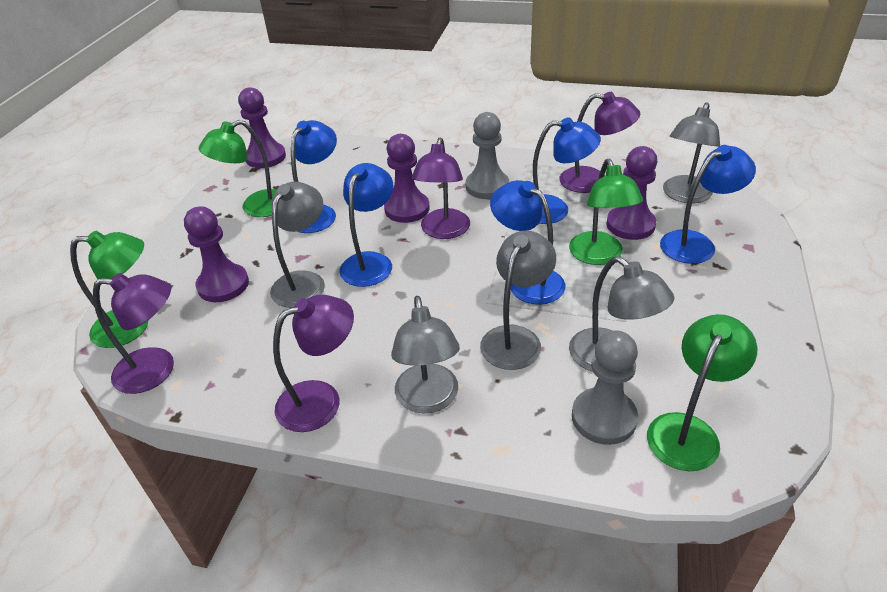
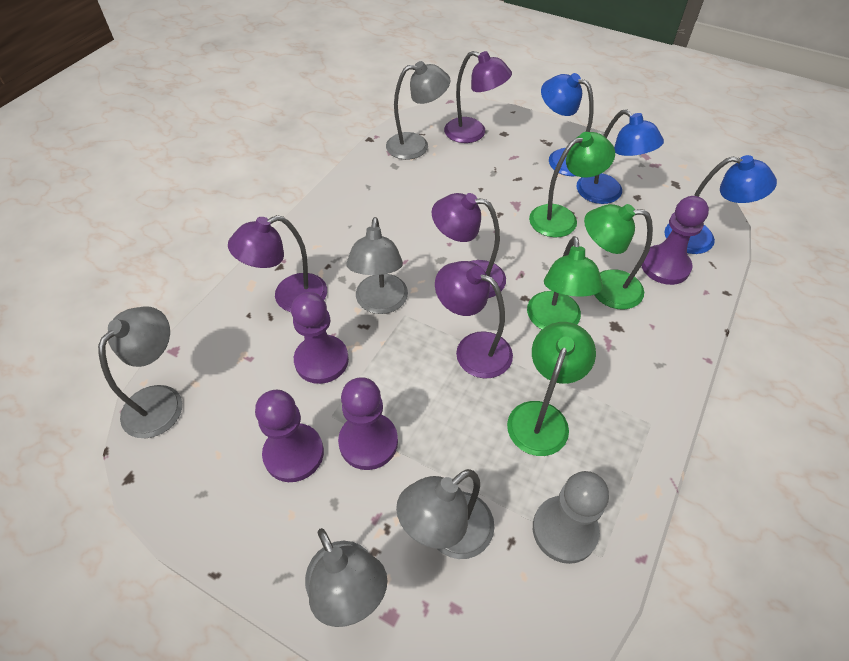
blue lamp: 5 -> 3
grey pawn: 2 -> 1

